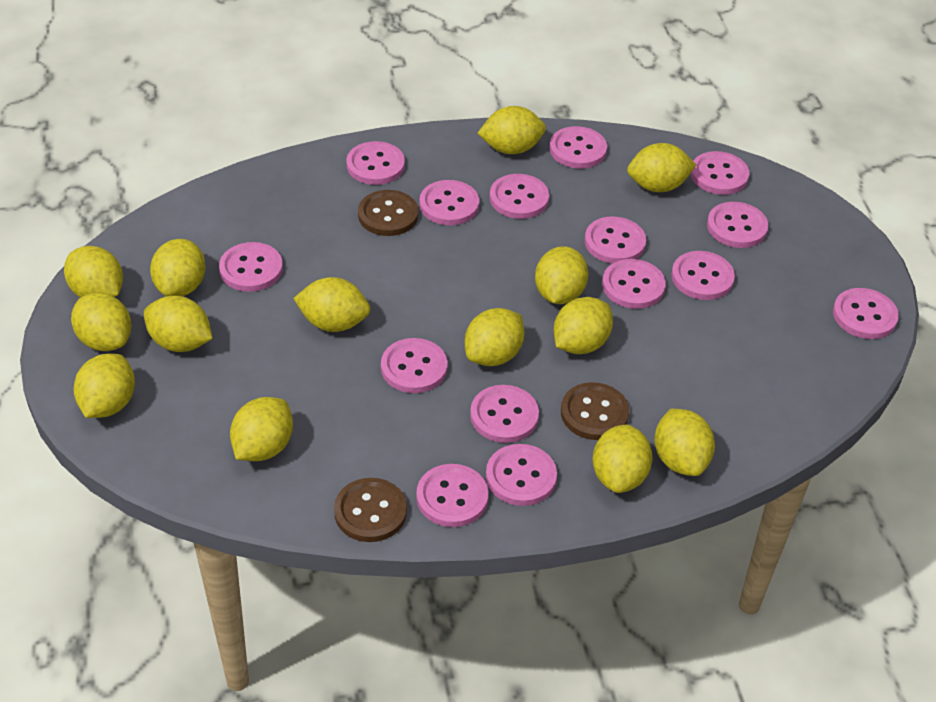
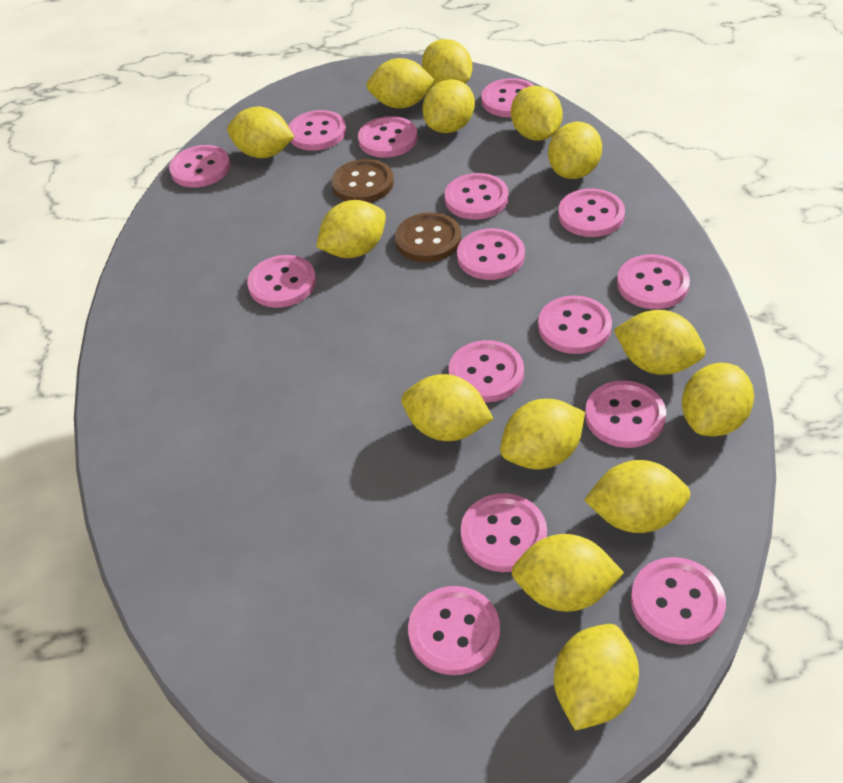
brown button: 3 -> 2

